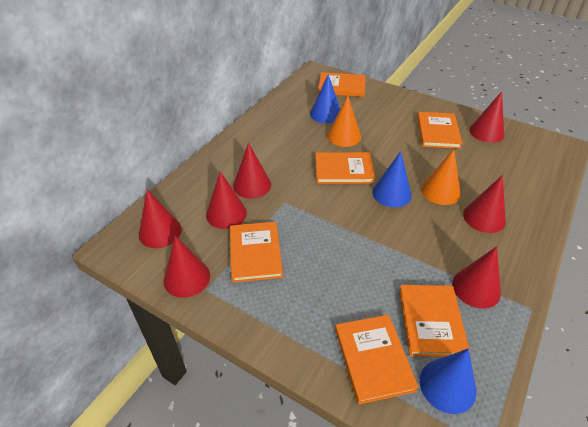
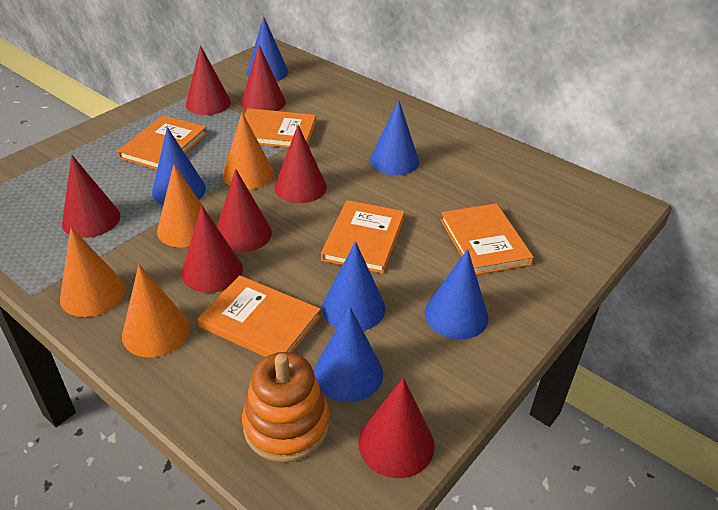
blue cone: 3 -> 6
orange book: 6 -> 5
orange cone: 2 -> 4
orange stacking toy: 0 -> 1

